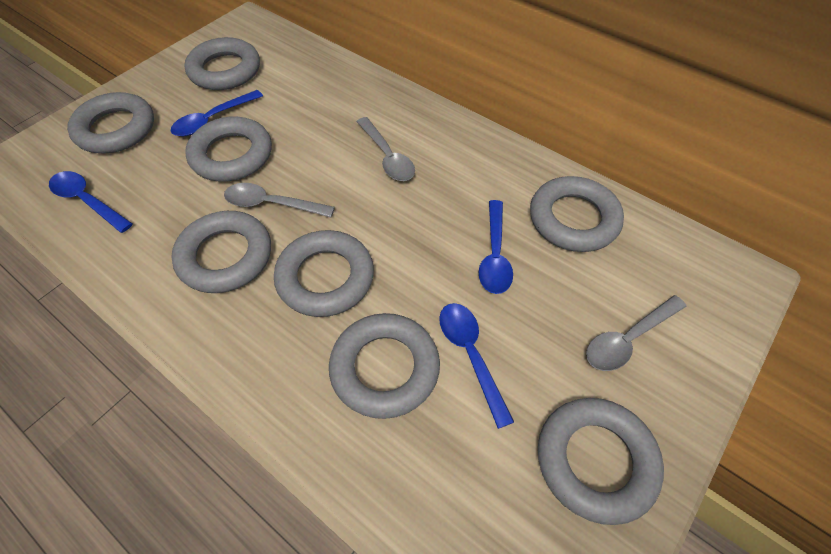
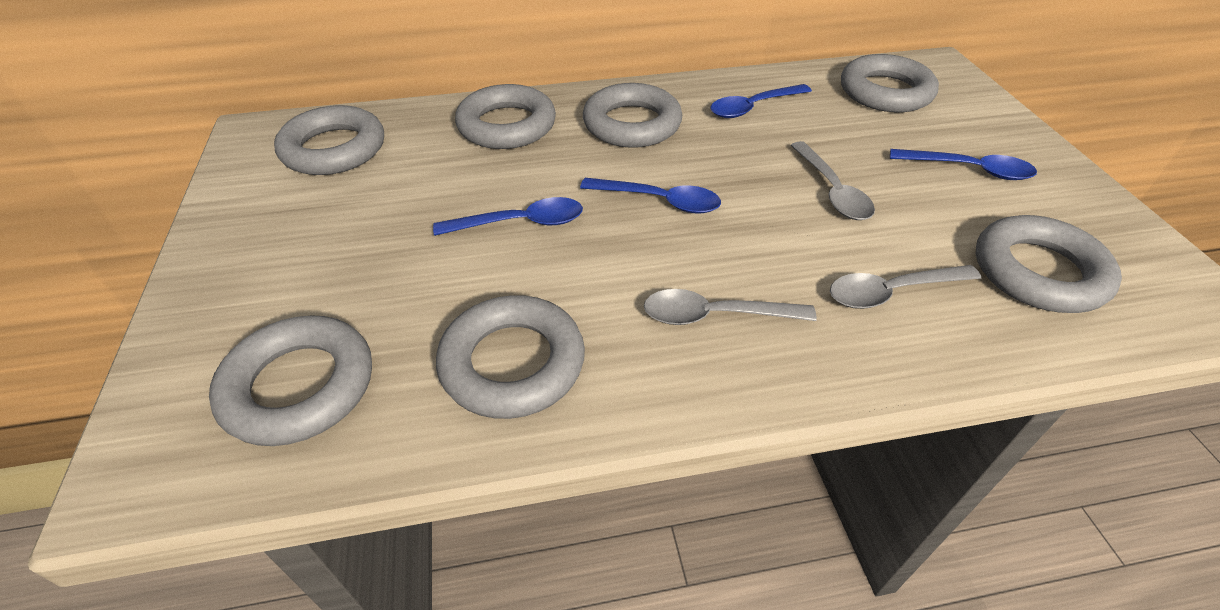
grey ring: 8 -> 7

